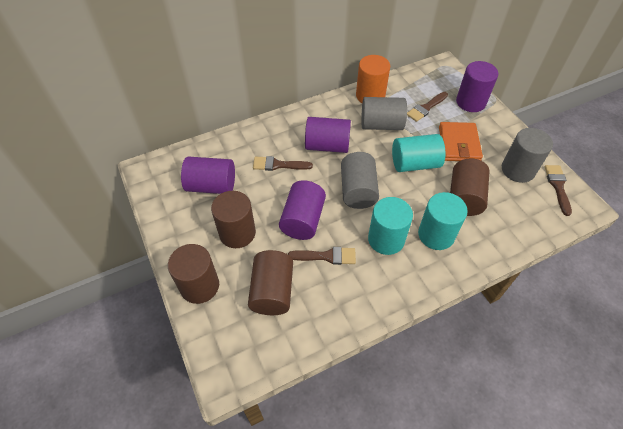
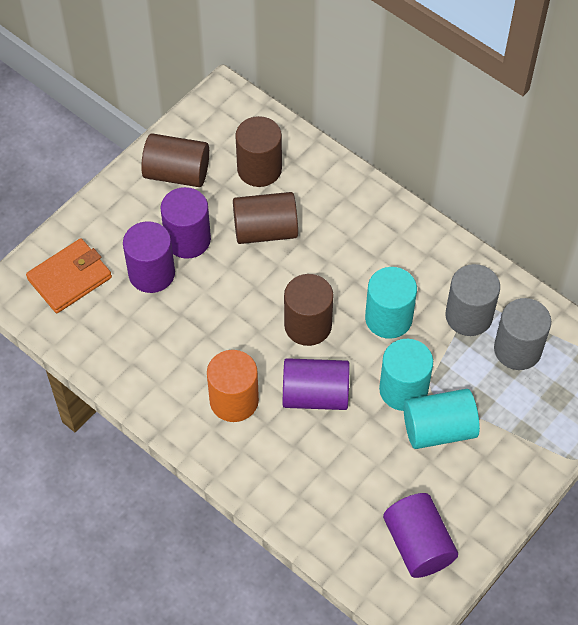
brown brush: 4 -> 0
grey cylinder: 3 -> 2

